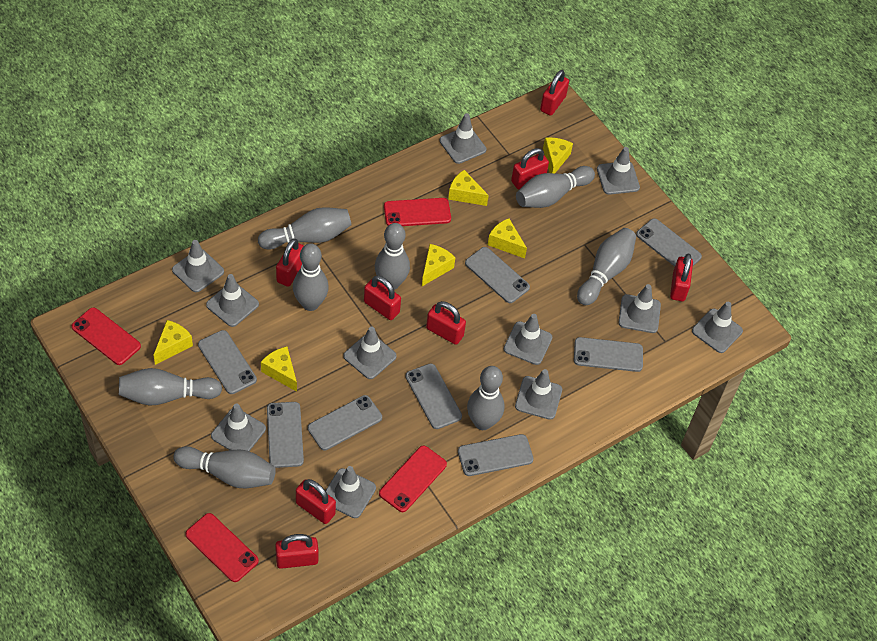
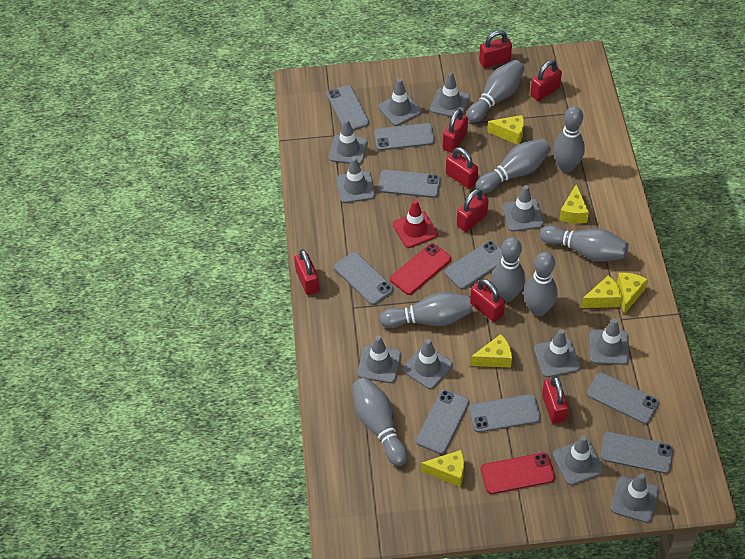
grey phone: 8 -> 9
red phone: 4 -> 2
red traffic cone: 0 -> 1

